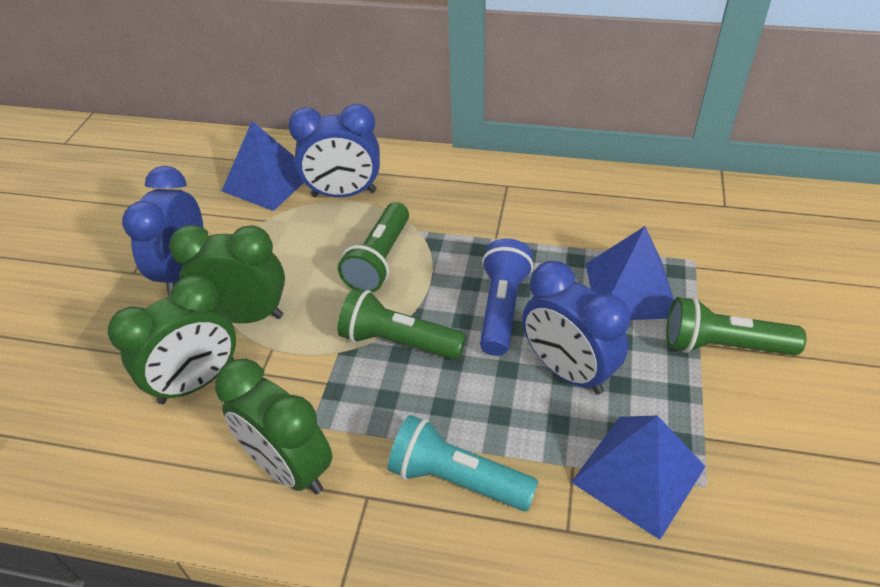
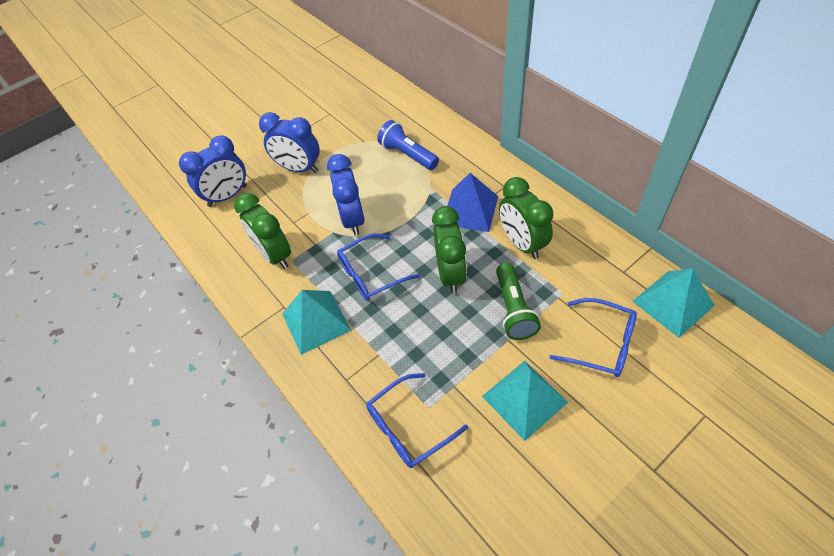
blue glasses: 0 -> 3
blue pyramid: 3 -> 1
green flashlight: 3 -> 1
turquoise flashlight: 1 -> 0
turquoise pyramid: 0 -> 3

